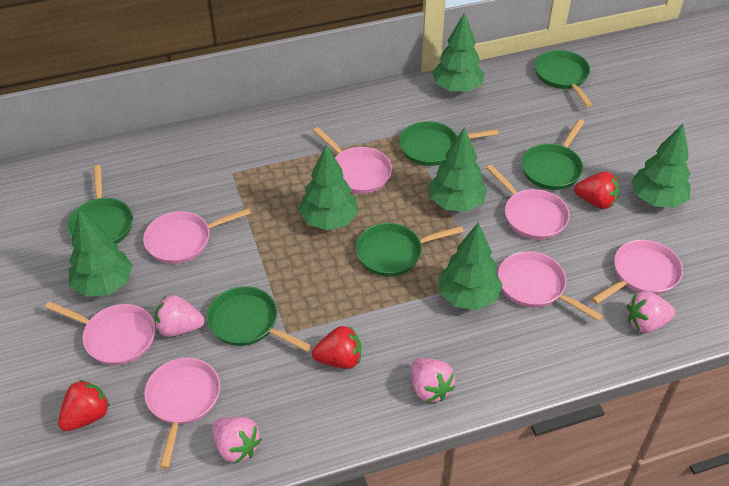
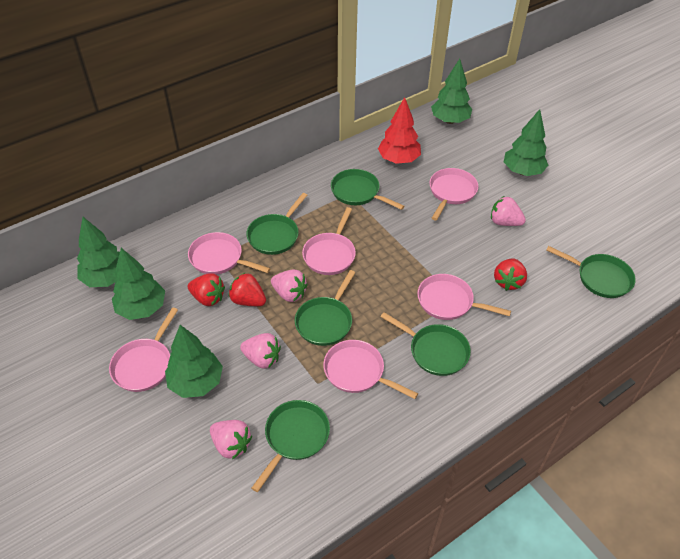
green tree: 6 -> 5
pink pan: 7 -> 6
red tree: 0 -> 1

